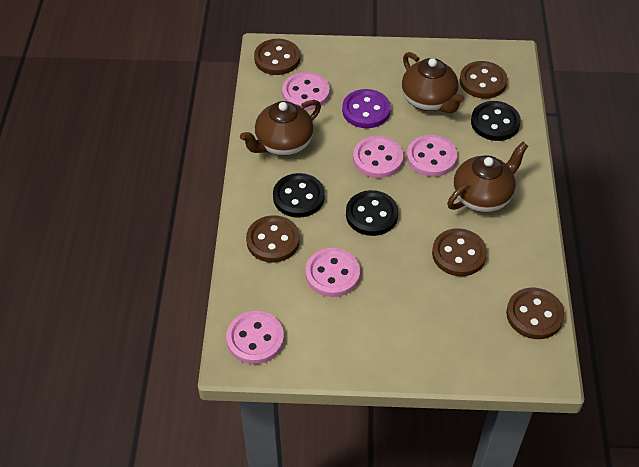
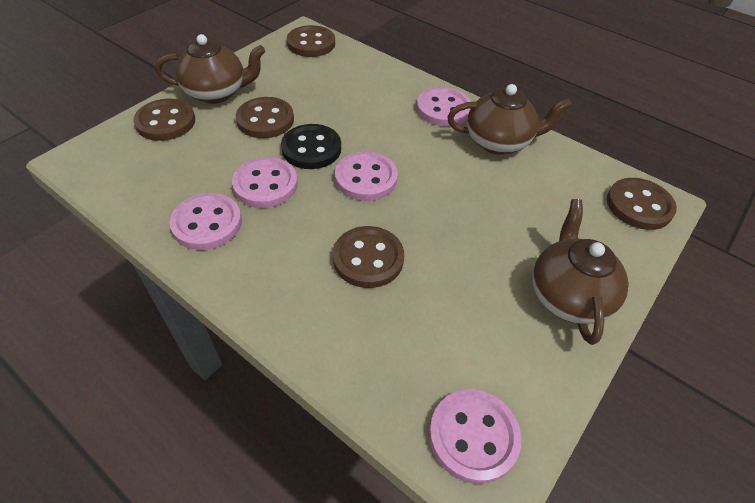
black button: 3 -> 1
purple button: 1 -> 0

